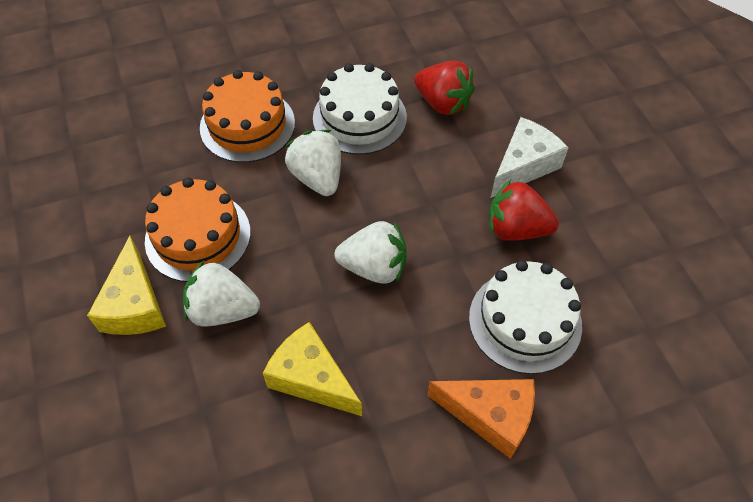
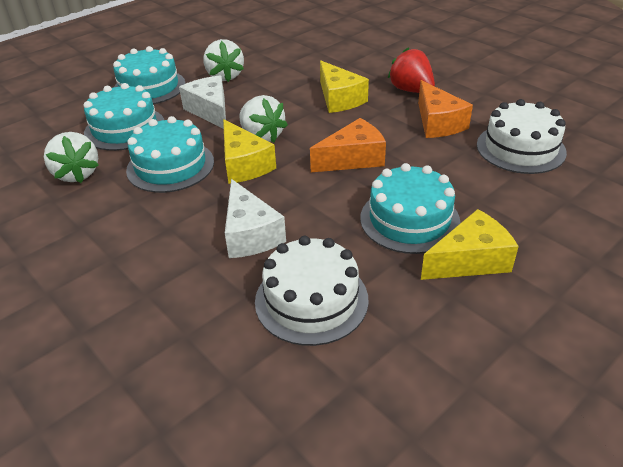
orange cake: 2 -> 0
orange cheese: 1 -> 2
red strawberry: 2 -> 1
turquoise cake: 0 -> 4
white cheese: 1 -> 2
yellow cheese: 2 -> 3

